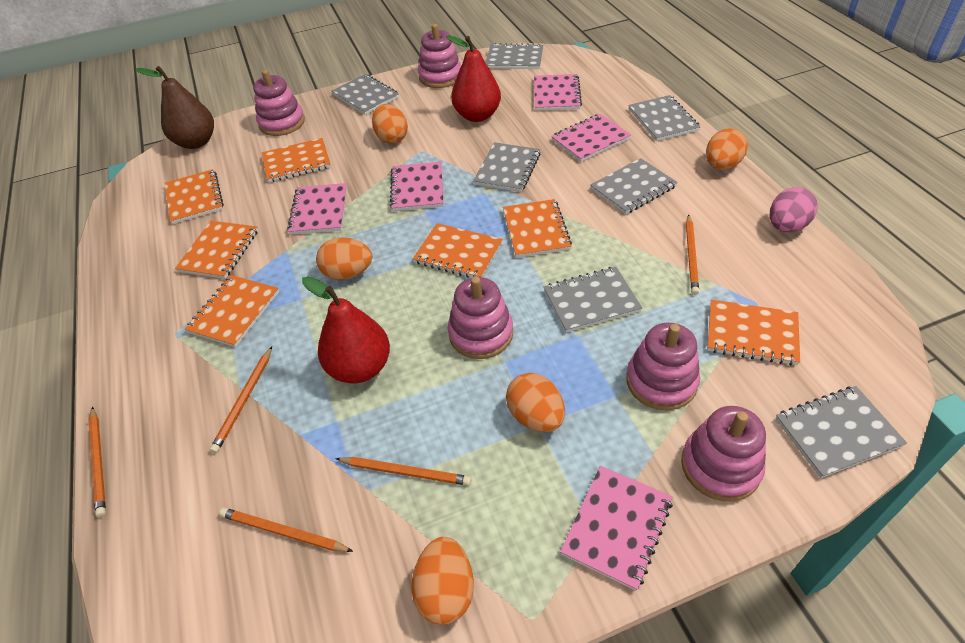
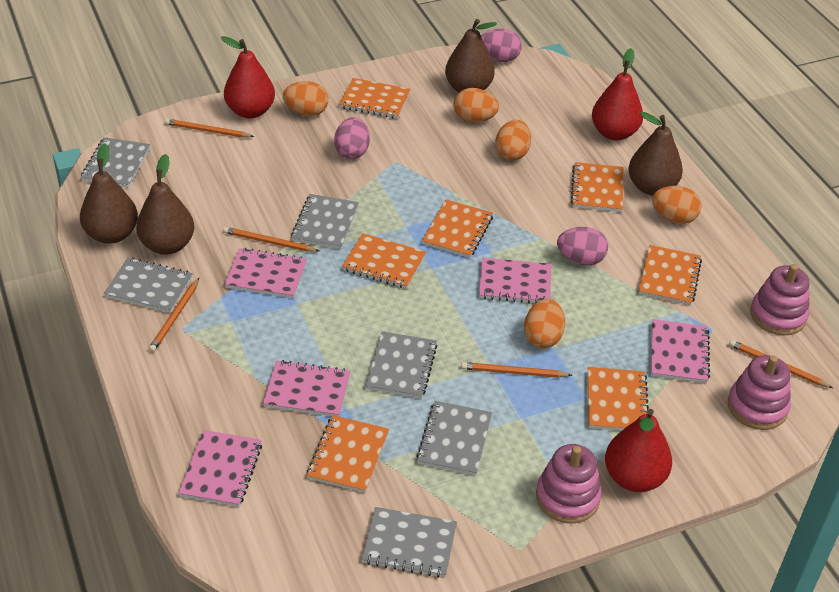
brown pear: 1 -> 4
grey notebook: 7 -> 6
pink egg: 1 -> 3
pink stacking toy: 5 -> 3
red pear: 2 -> 3

